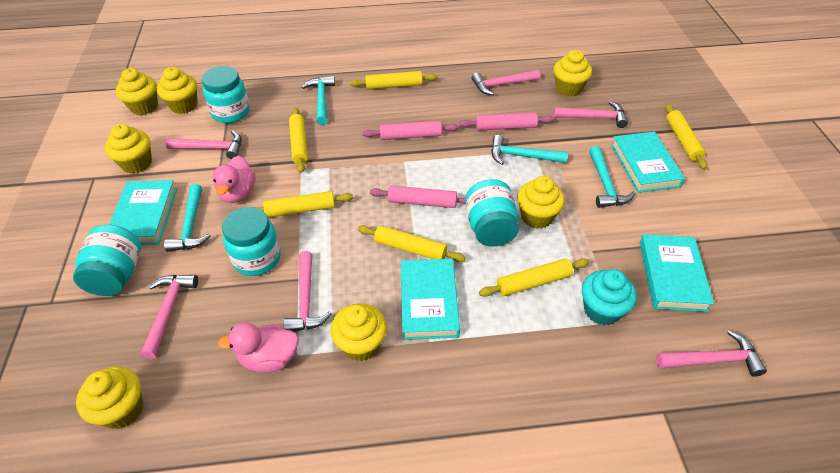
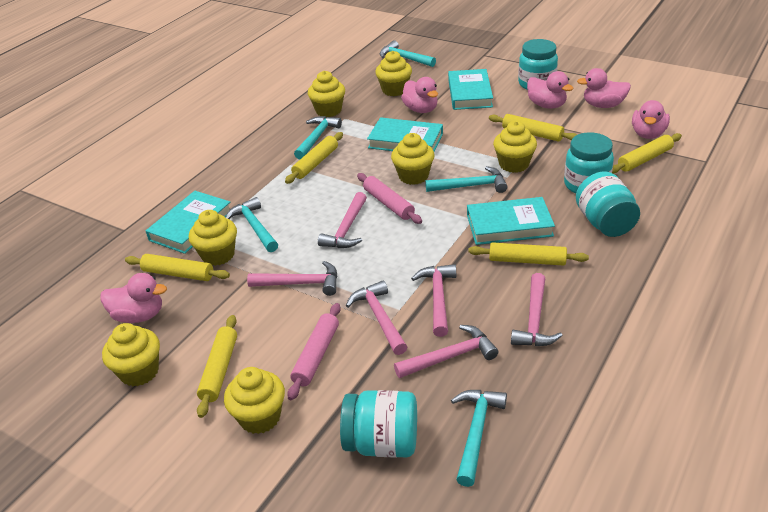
pink duck: 2 -> 5
pink rolling pin: 3 -> 2
turquoise cupcake: 1 -> 0
turquoise hammer: 4 -> 5

